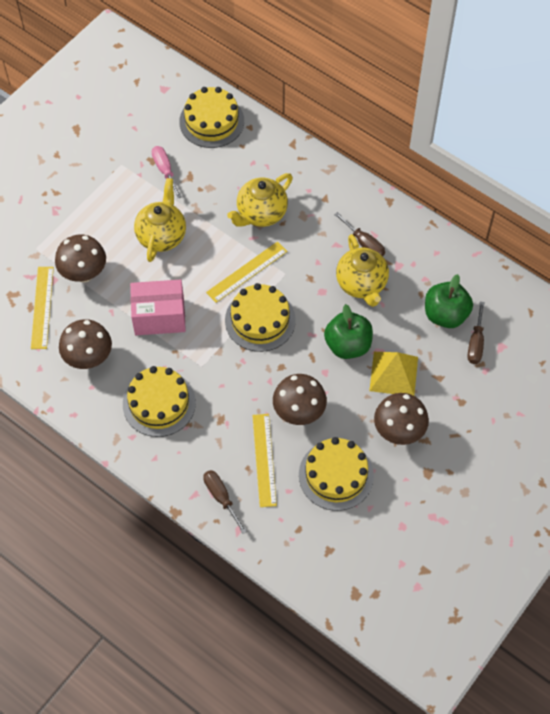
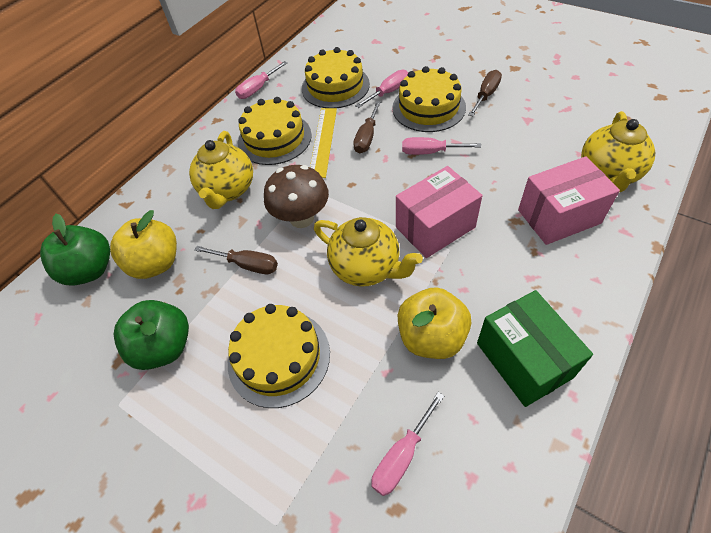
brown mushroom: 4 -> 1
green box: 0 -> 1
pink box: 1 -> 2
pink screwdriver: 1 -> 4
yellow apple: 0 -> 2
yellow pyramid: 1 -> 0
yellow ruler: 3 -> 1

